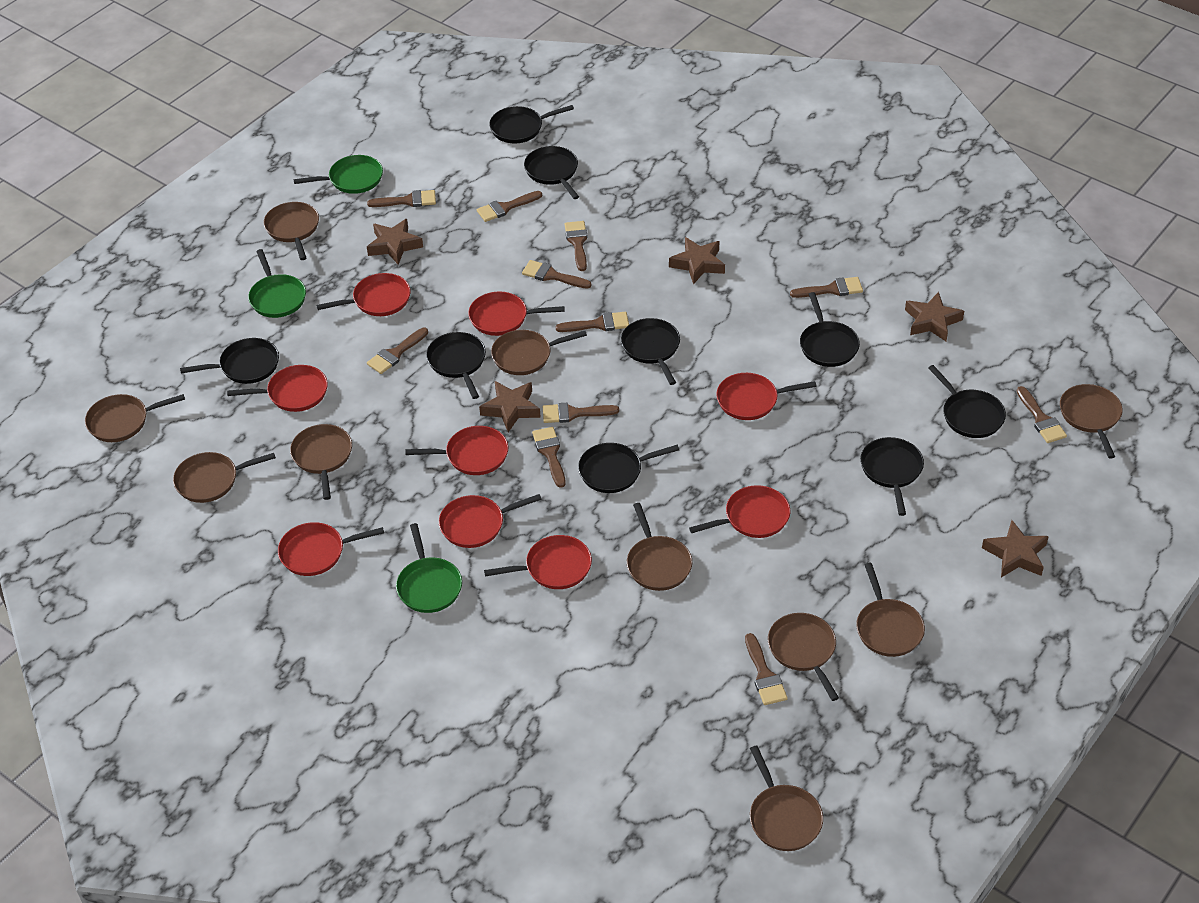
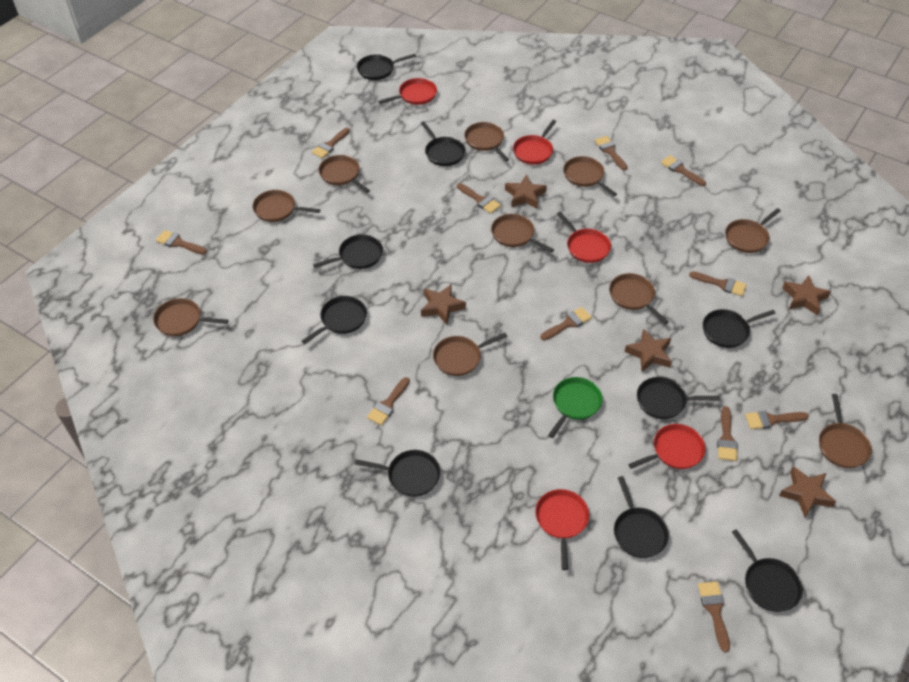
green pan: 3 -> 1
red pan: 9 -> 5

